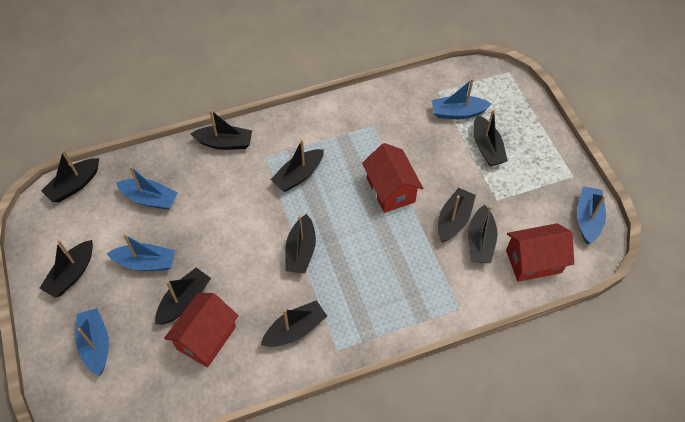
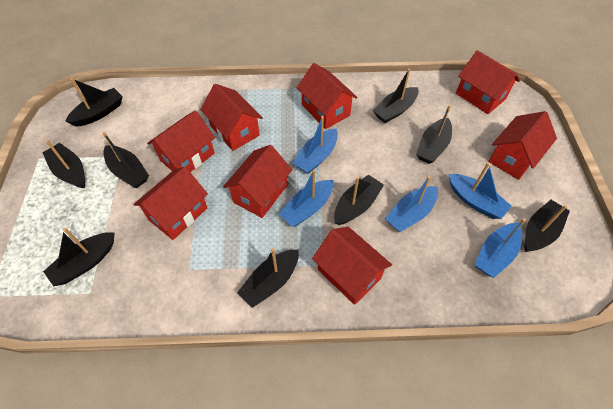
black boat: 10 -> 9
red house: 3 -> 8

